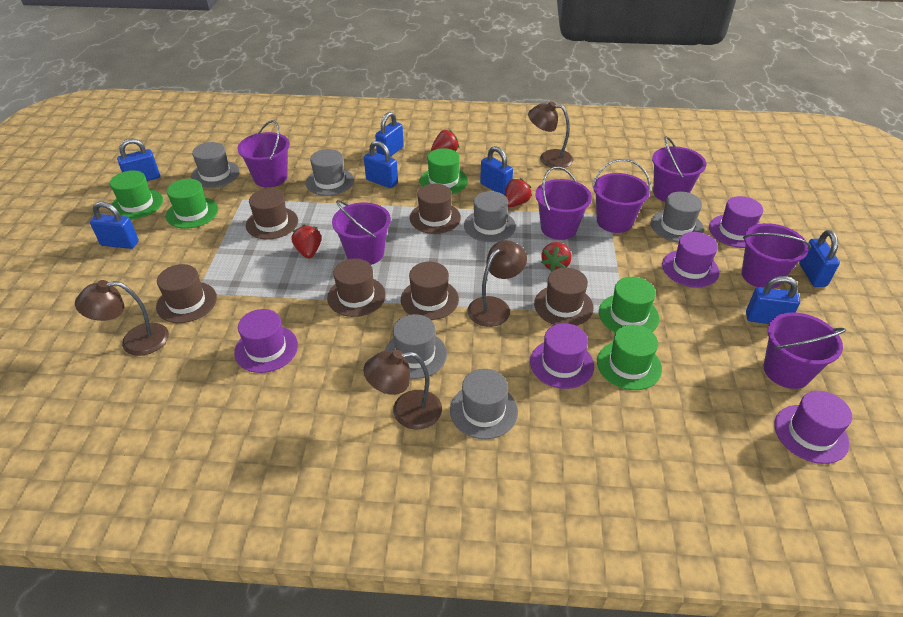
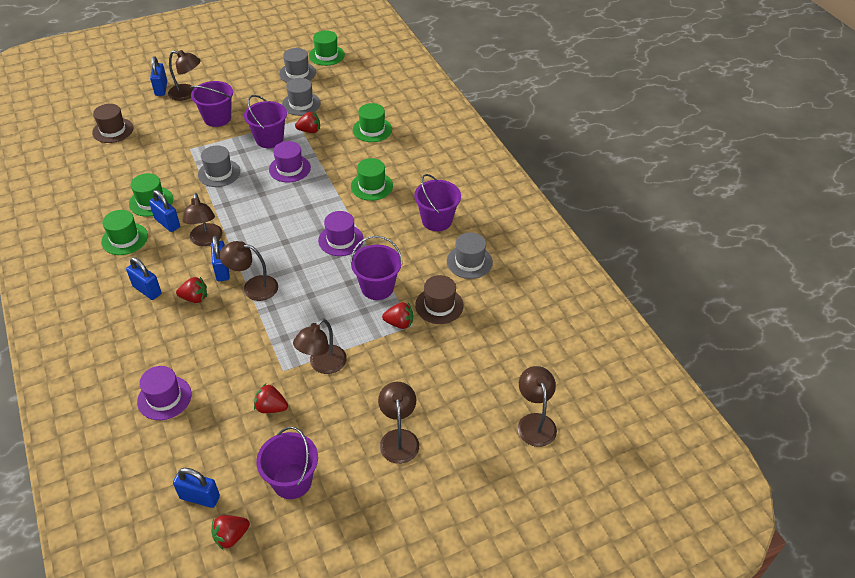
blue padlock: 7 -> 5
brown hat: 6 -> 2
brown lamp: 4 -> 6
grey hat: 6 -> 4
purple bucket: 7 -> 5
purple hat: 5 -> 3
red strawberry: 4 -> 5

